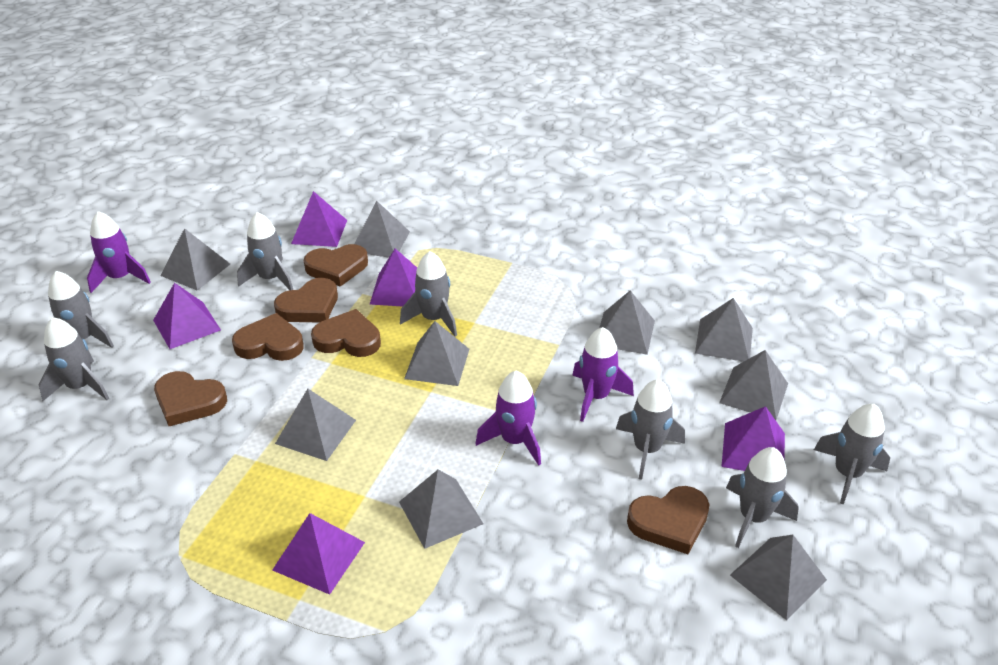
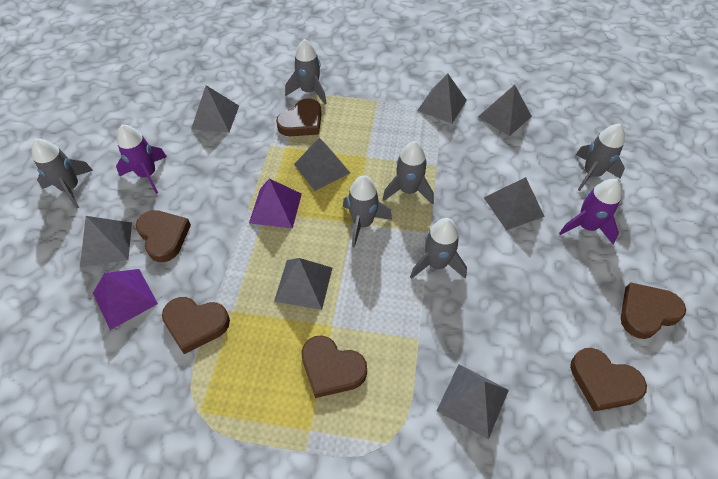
grey pyramid: 9 -> 8
grey rocket: 7 -> 6
purple pyramid: 5 -> 2
purple rocket: 3 -> 2

